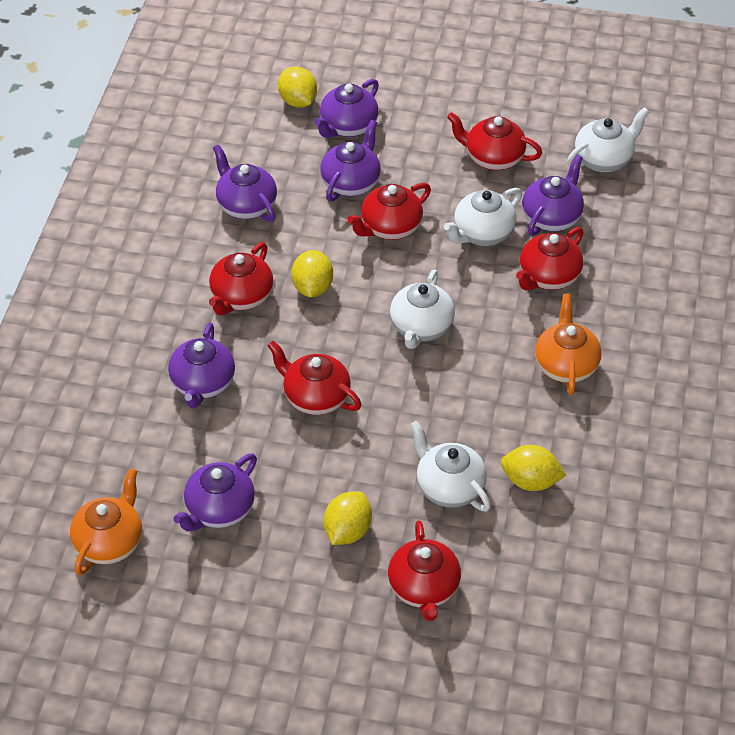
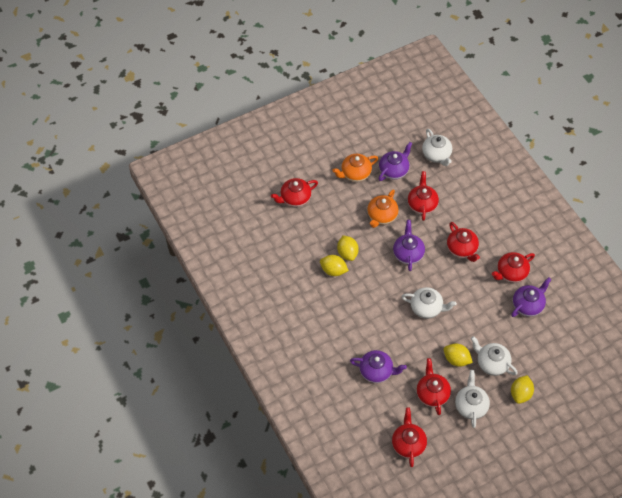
purple teapot: 6 -> 4

